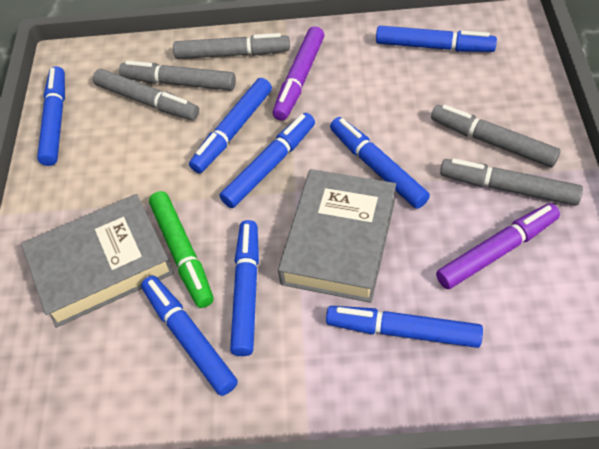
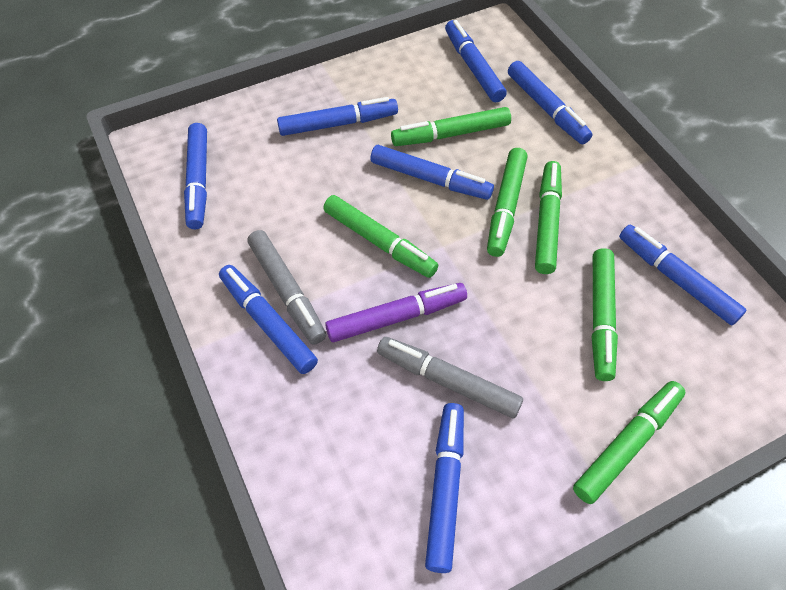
green marker: 1 -> 6
grey book: 2 -> 0
grey marker: 5 -> 2
purple marker: 2 -> 1

